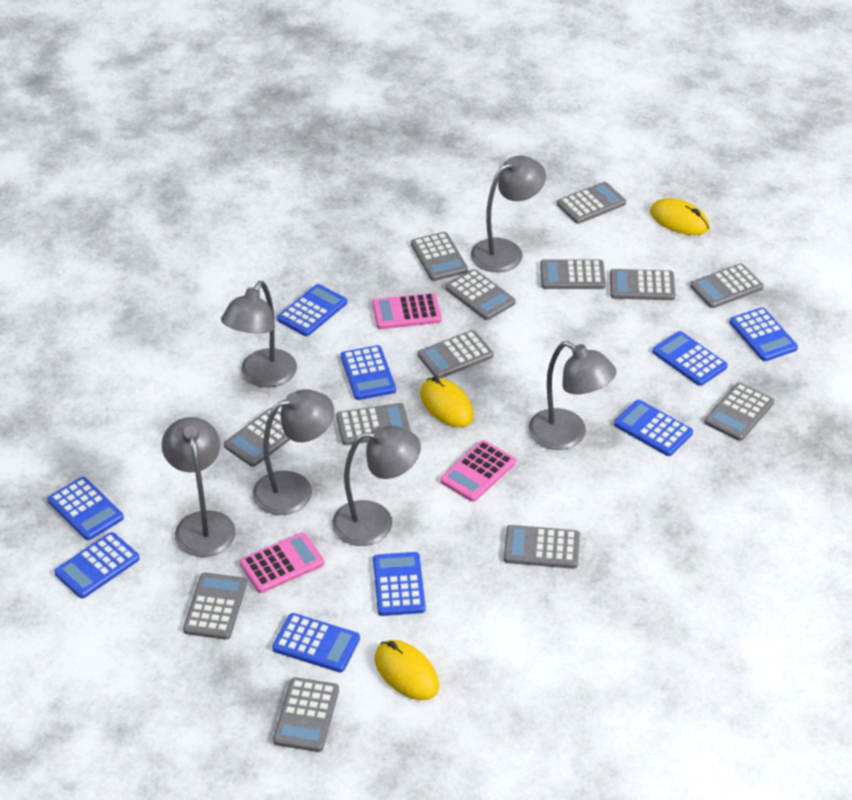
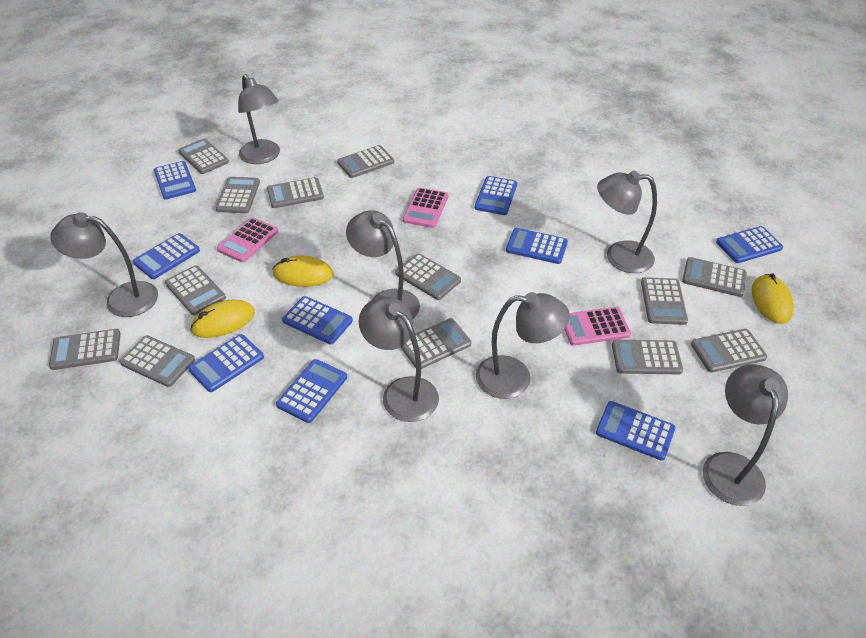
grey lamp: 6 -> 7

